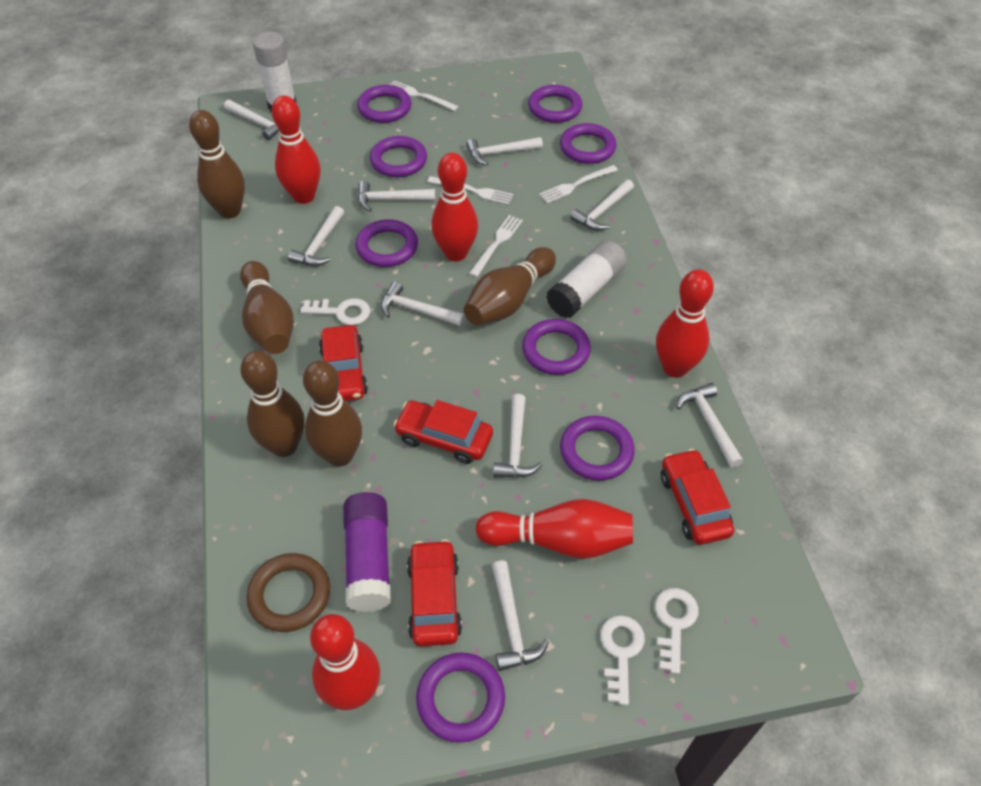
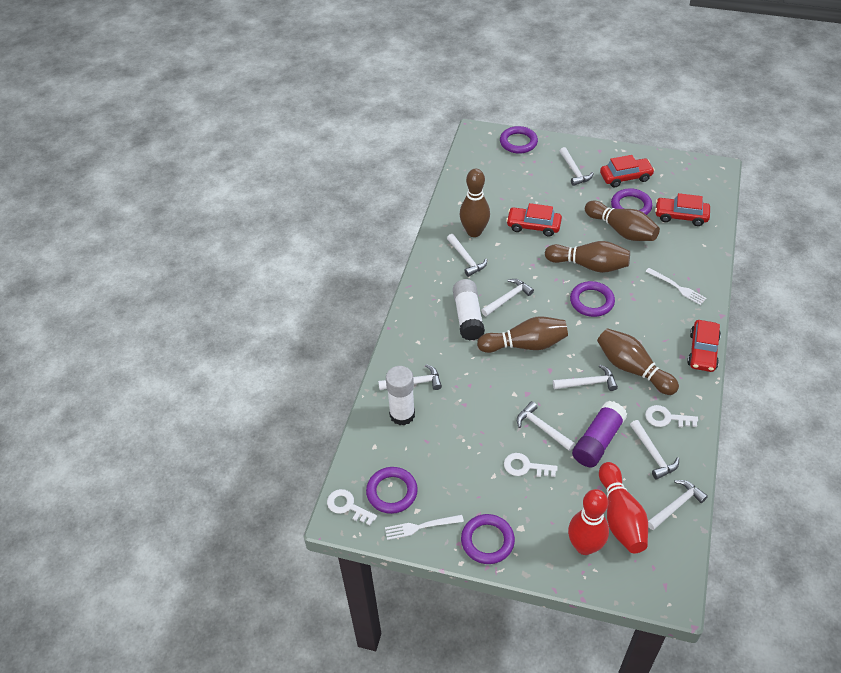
brown ring: 1 -> 0
purple ring: 8 -> 5
red bowling pin: 5 -> 2
white fork: 4 -> 2
white hammer: 9 -> 8

